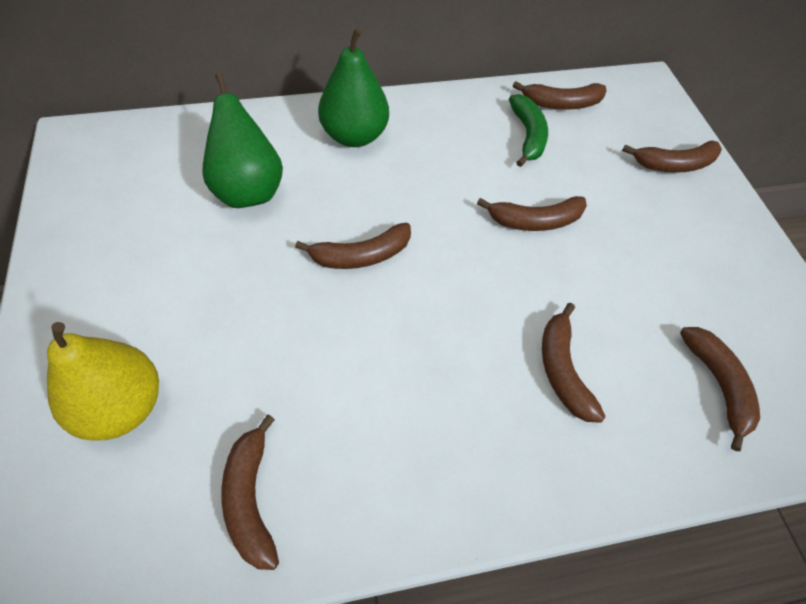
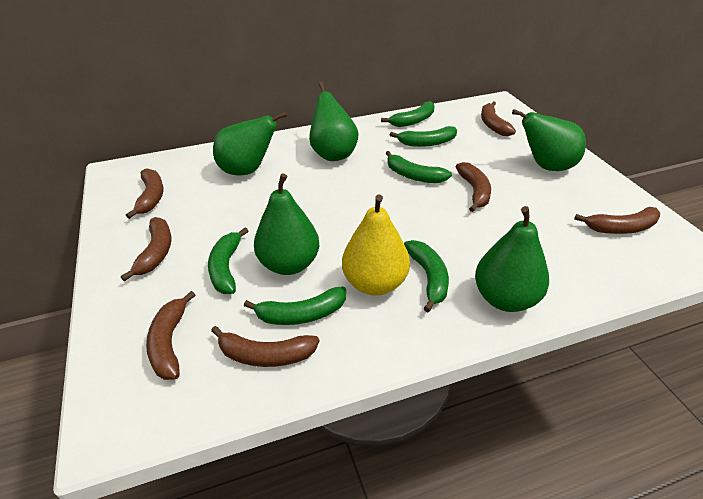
green banana: 1 -> 6
green pear: 2 -> 5

